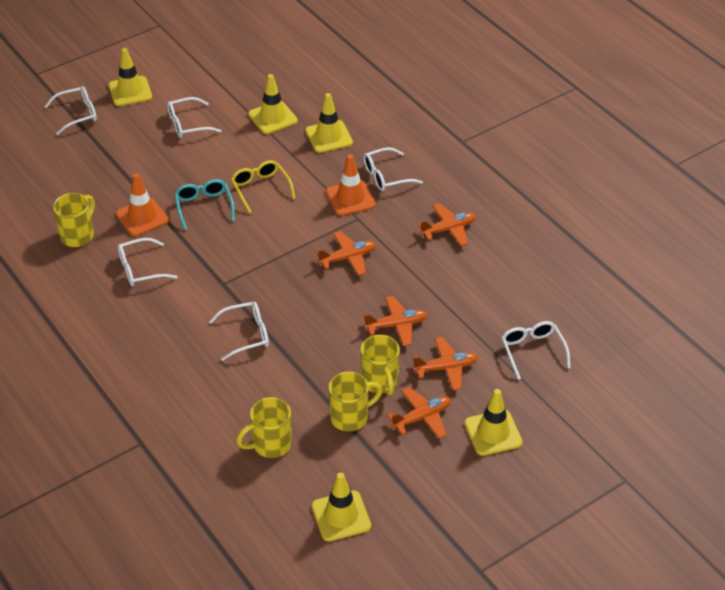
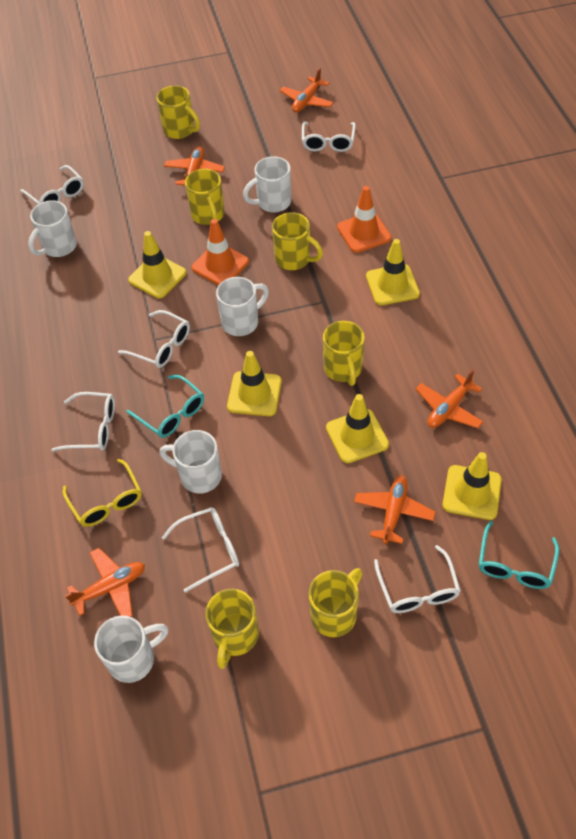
turquoise glasses: 1 -> 2
white mug: 0 -> 5
yellow mug: 4 -> 6

